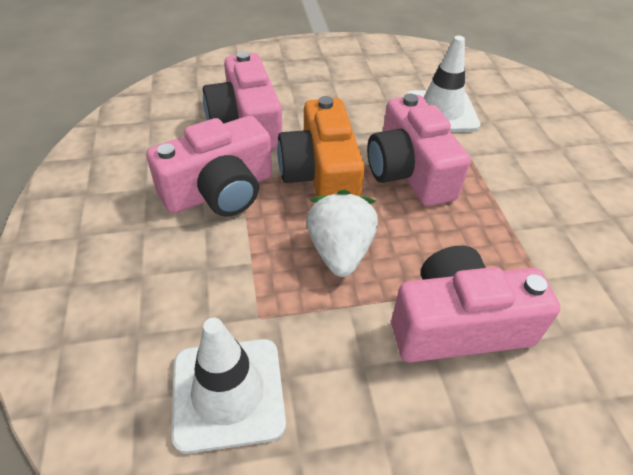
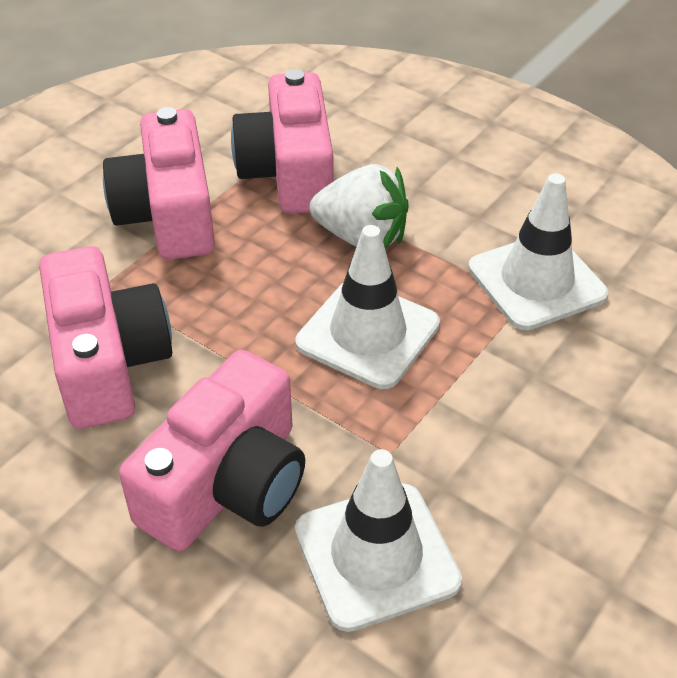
orange camera: 1 -> 0
white traffic cone: 2 -> 3

